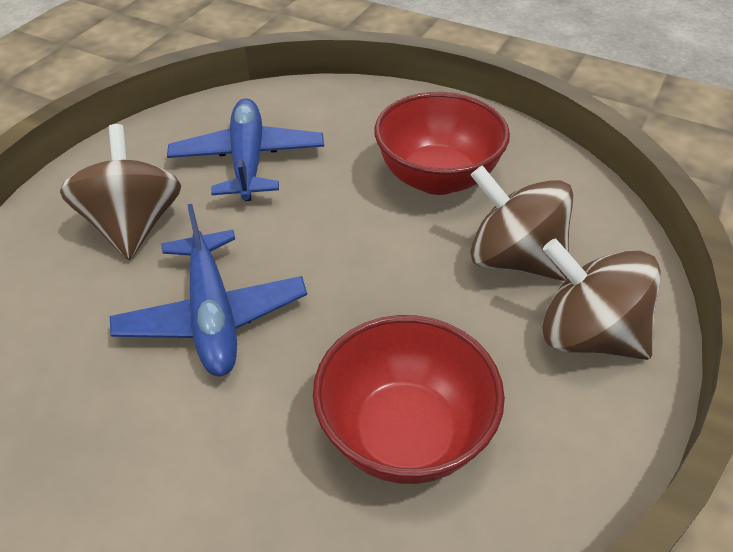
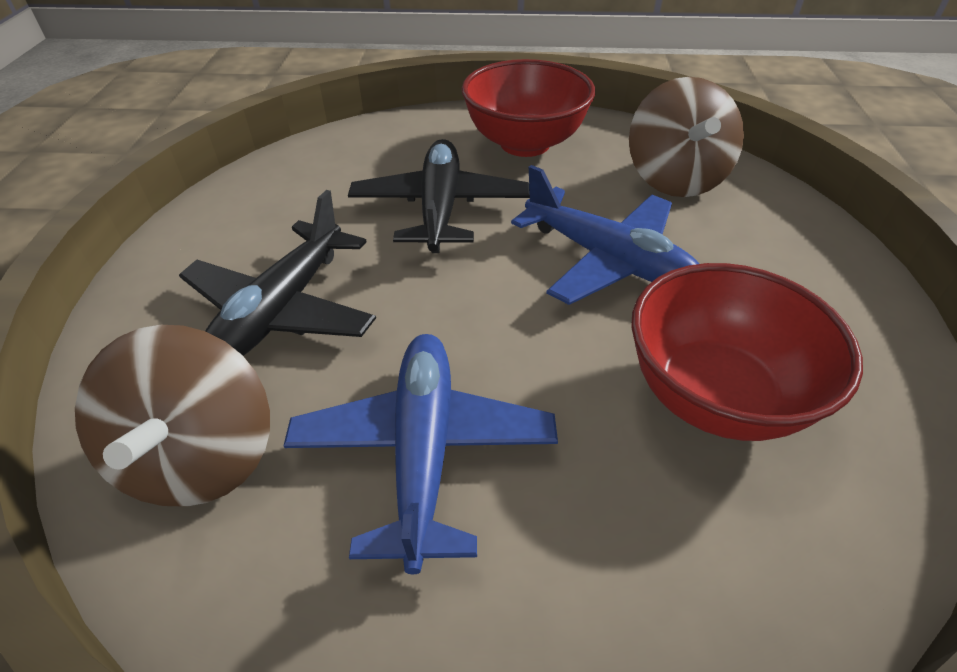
black plane: 0 -> 2
brown spinning top: 3 -> 2

